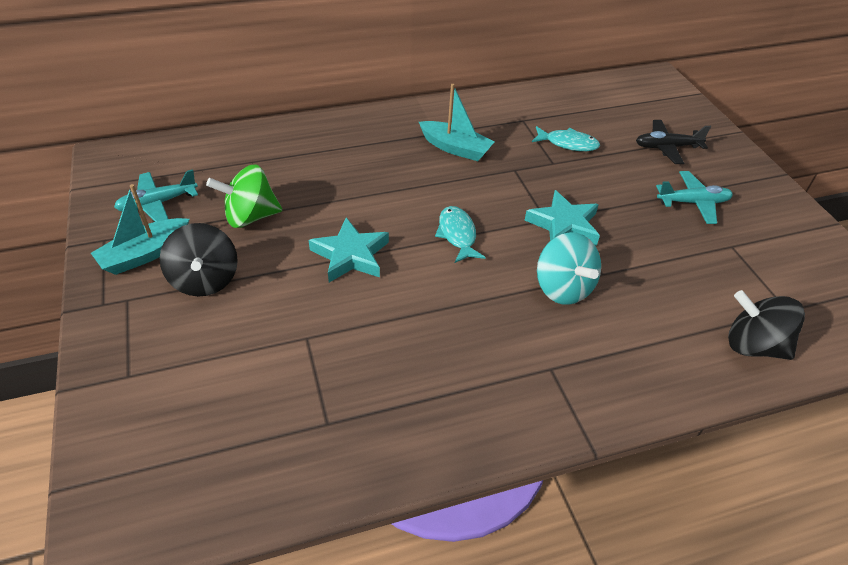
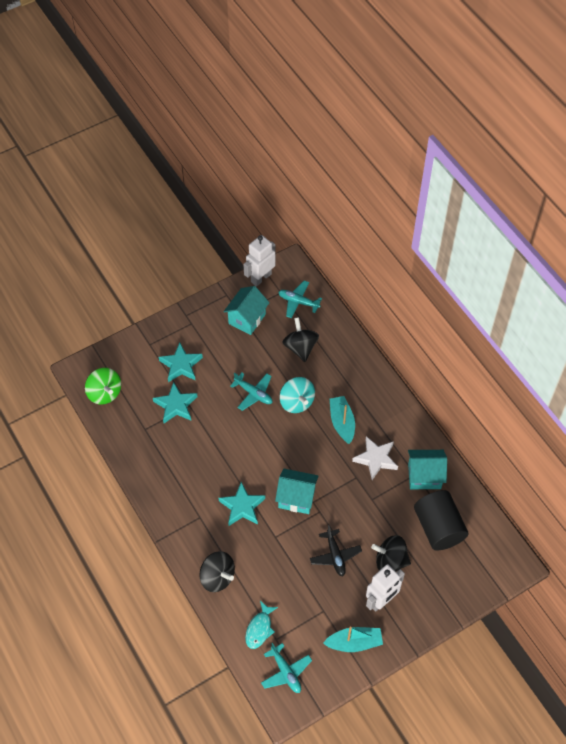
black cylinder: 0 -> 1
black spinning top: 2 -> 3
turquoise fish: 2 -> 1
turquoise house: 0 -> 3
turquoise plane: 2 -> 3
turquoise star: 2 -> 3
white robot: 0 -> 2
white star: 0 -> 1

